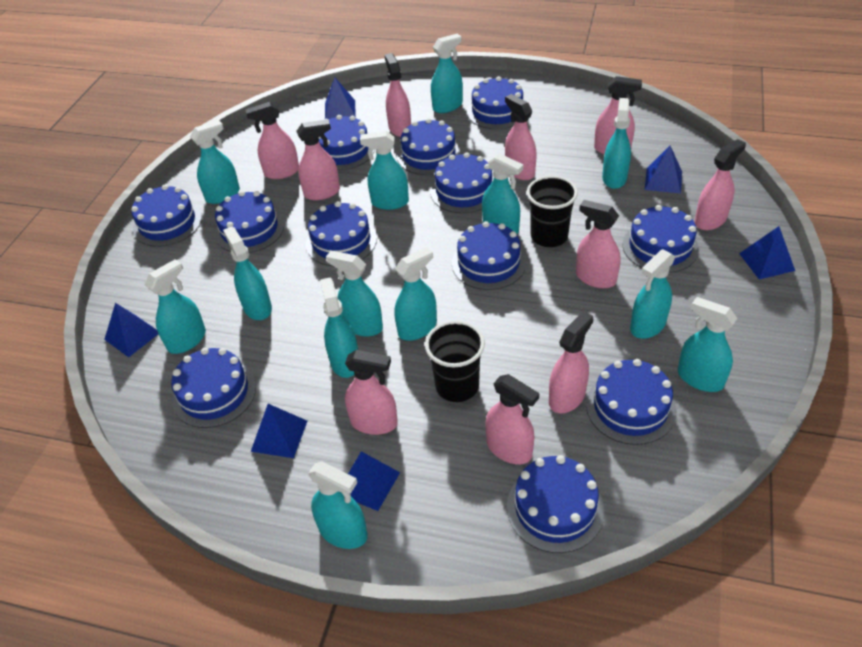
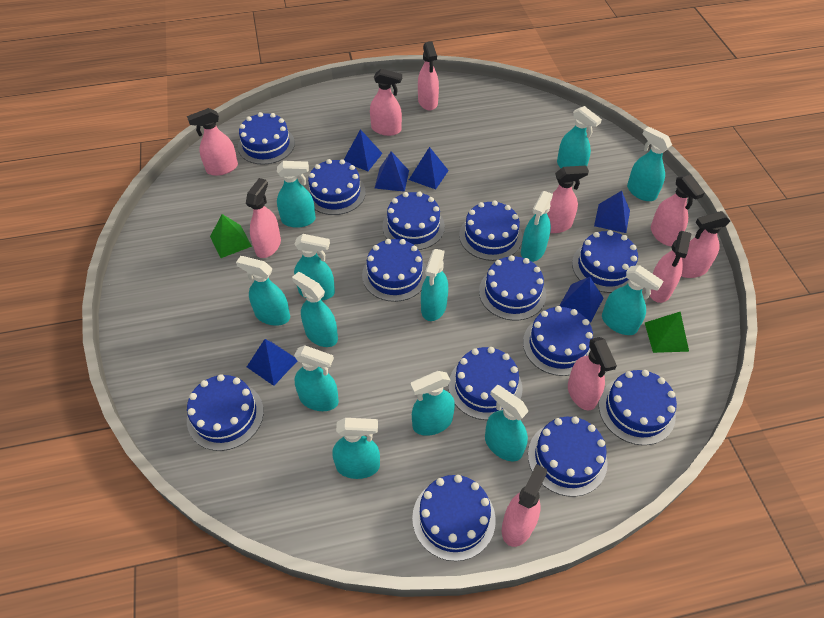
black cup: 2 -> 0
blue cake: 12 -> 13
green pyramid: 0 -> 2

